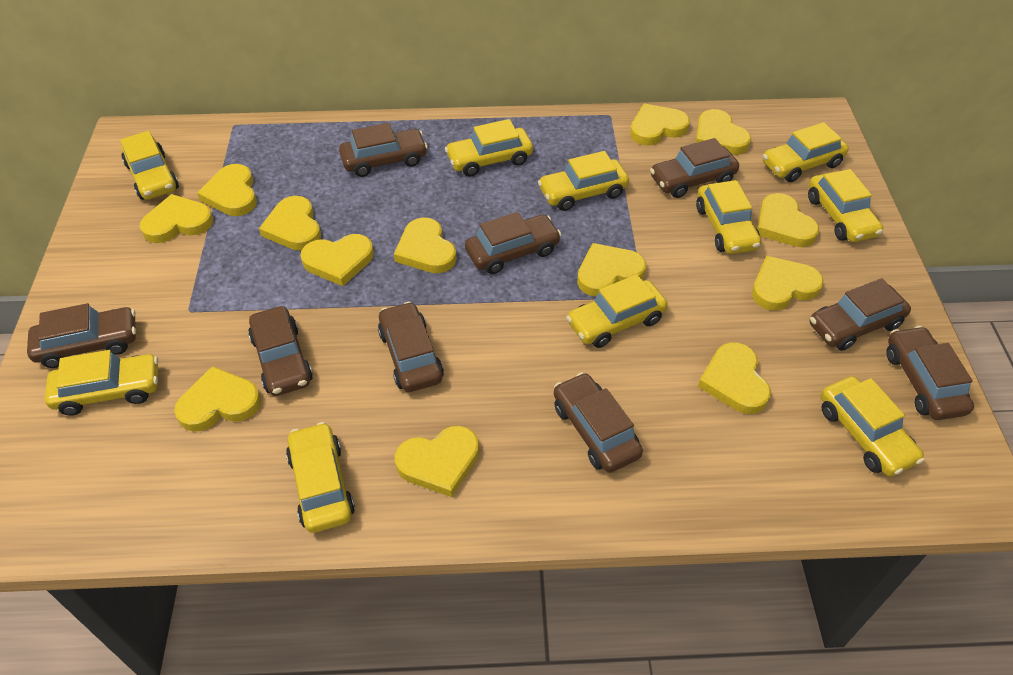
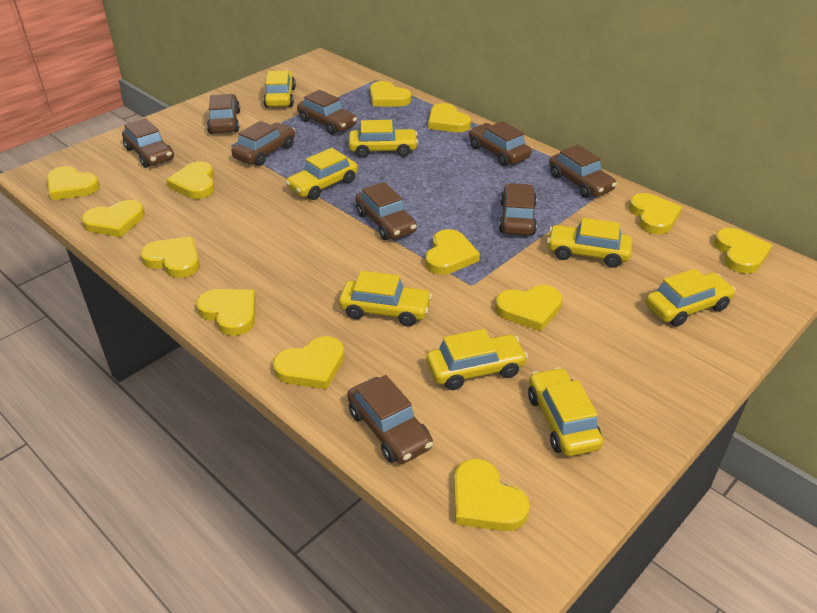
yellow car: 10 -> 8

